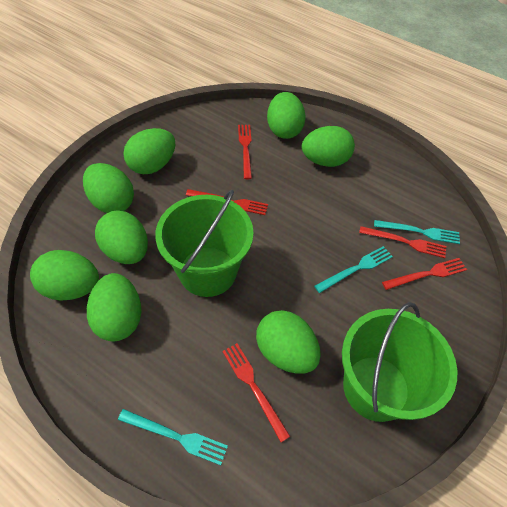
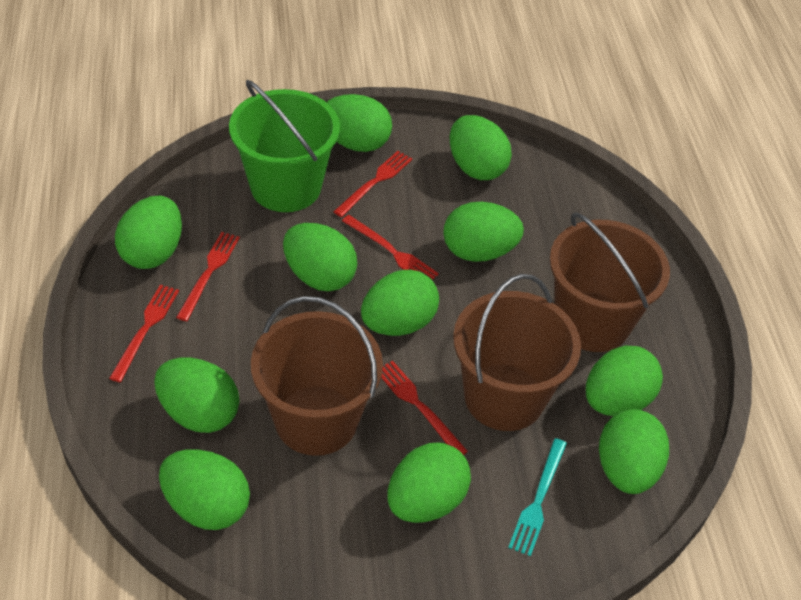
brown bucket: 0 -> 3
green bucket: 2 -> 1
green egg: 8 -> 11
turquoise fork: 3 -> 1

